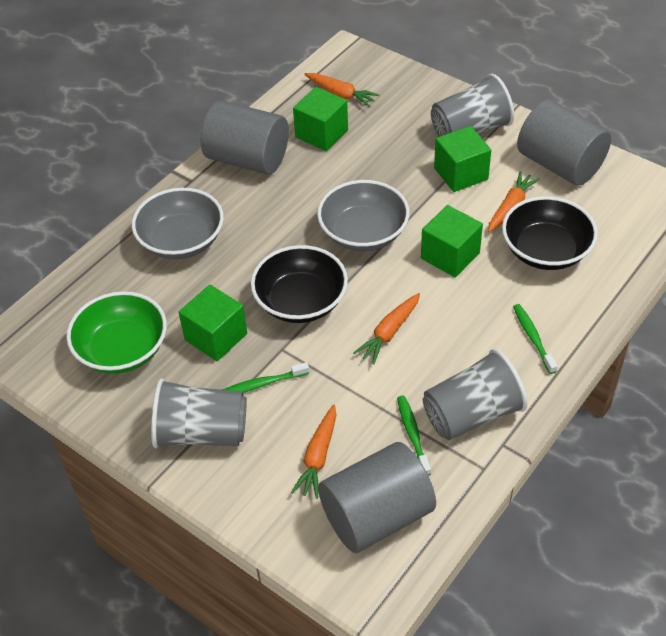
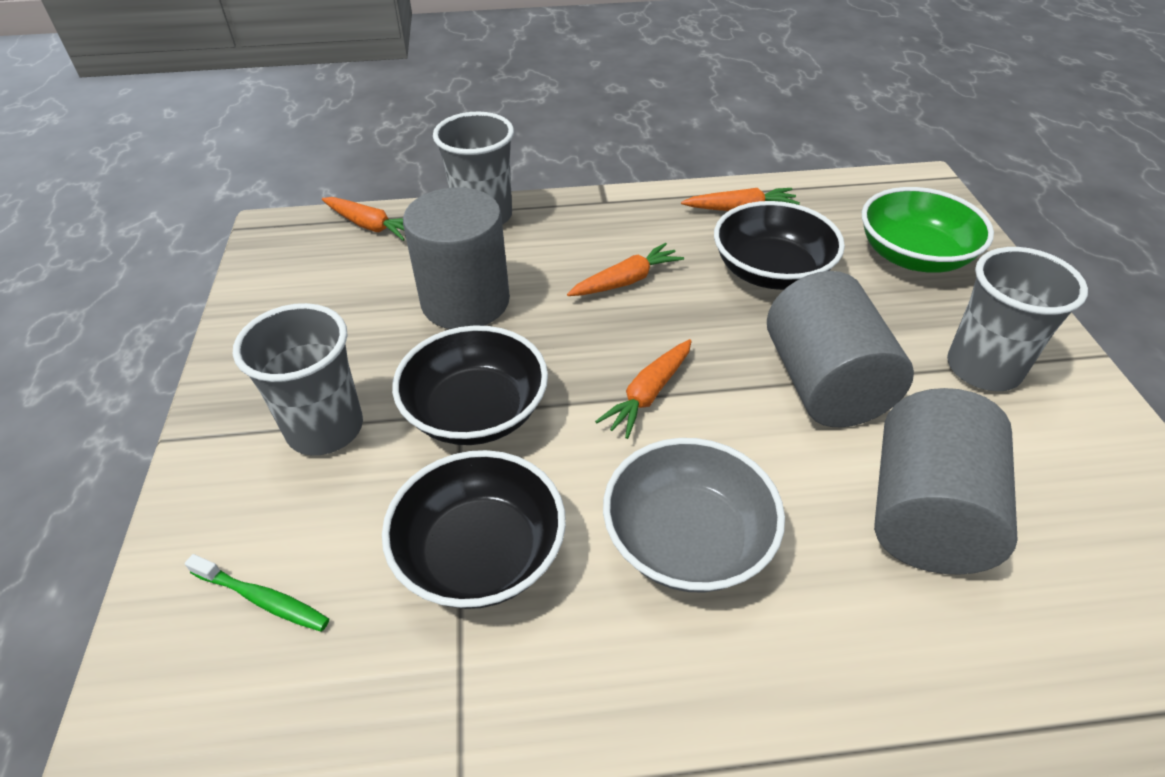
black bowl: 2 -> 3
green cube: 4 -> 0
green toothbrush: 3 -> 1
grey bowl: 2 -> 1

